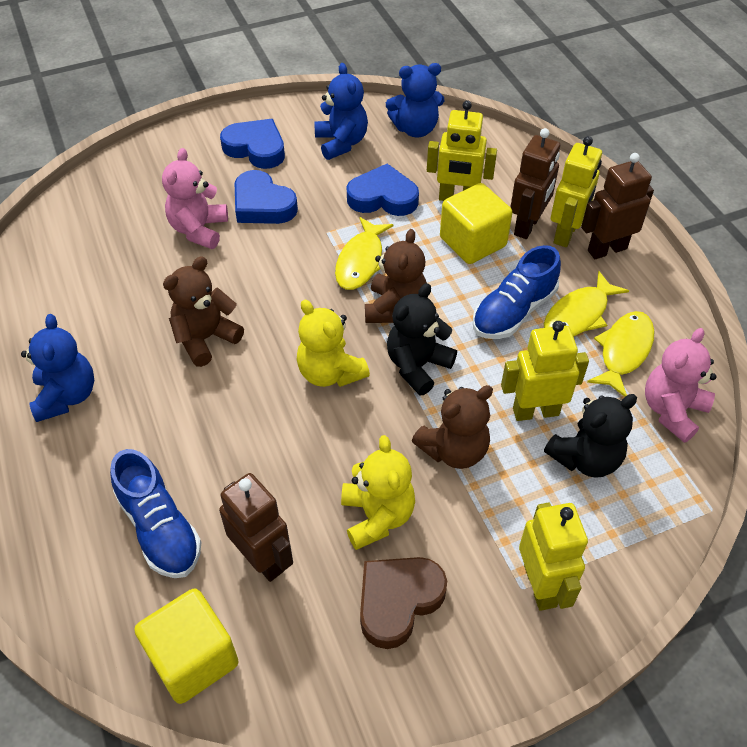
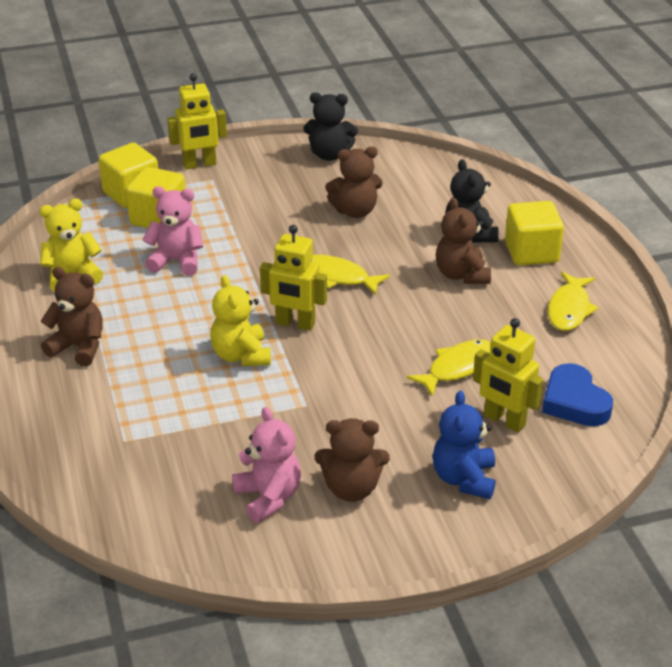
blue heart: 3 -> 1
blue shoe: 2 -> 0
blue teddy bear: 3 -> 1
brown heart: 1 -> 0
brown robot: 3 -> 0
brown teddy bear: 3 -> 4
yellow cube: 2 -> 3
yellow robot: 4 -> 3

